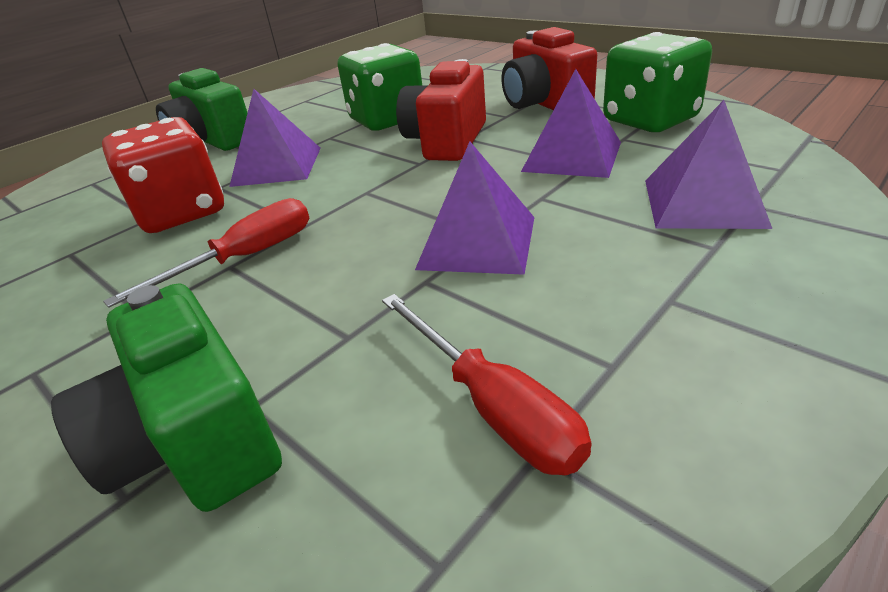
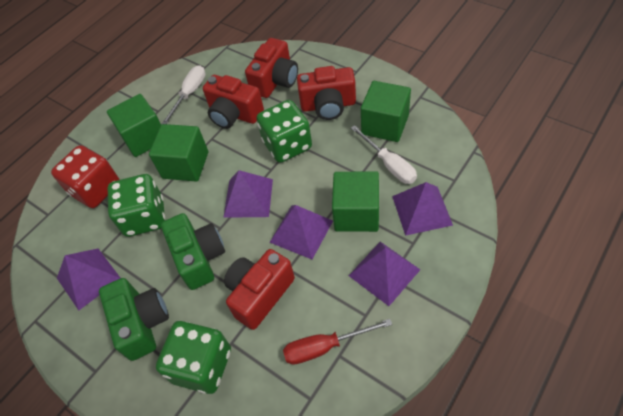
green cube: 0 -> 4
green dice: 2 -> 3
purple pyramid: 4 -> 5
red camera: 2 -> 4
red screwdriver: 2 -> 1
white screwdriver: 0 -> 2

